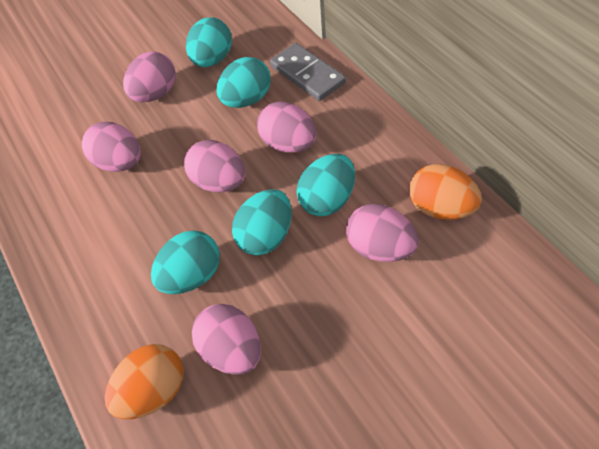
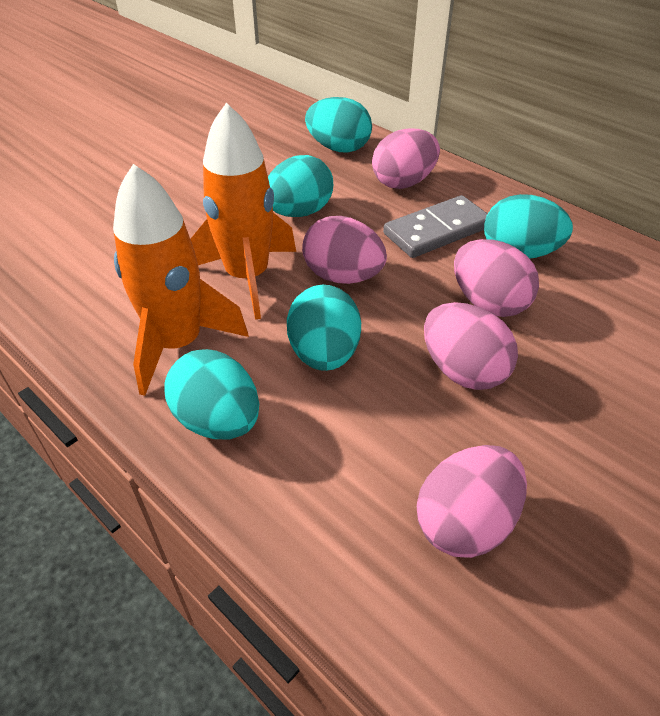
orange egg: 2 -> 0
orange rocket: 0 -> 2
pink egg: 6 -> 5

